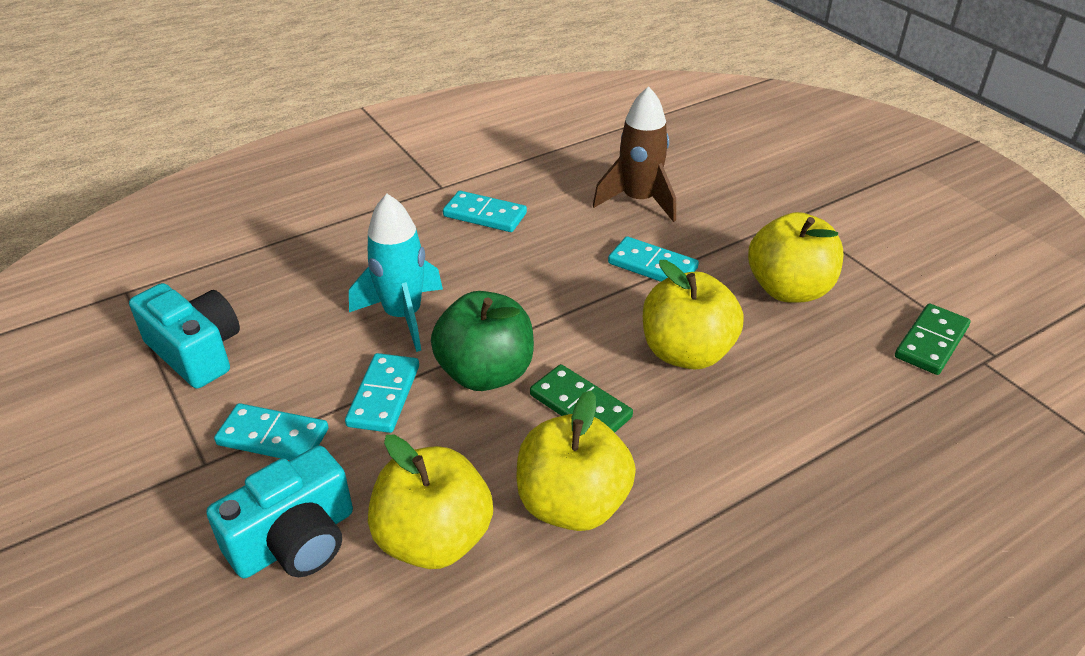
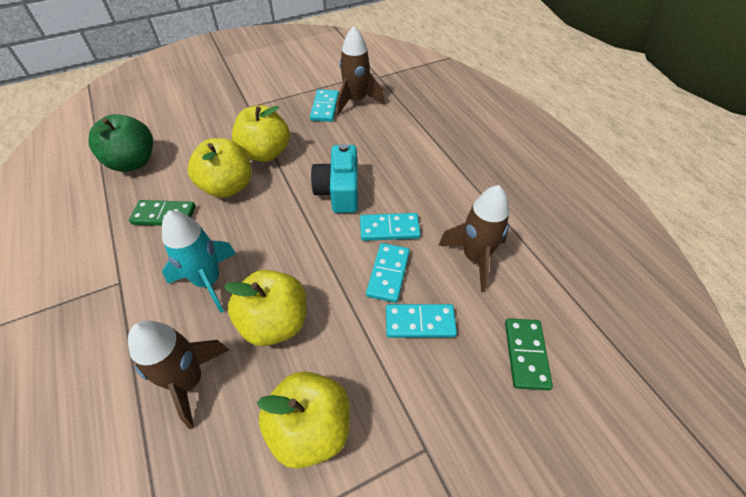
brown rocket: 1 -> 3
turquoise camera: 2 -> 1

